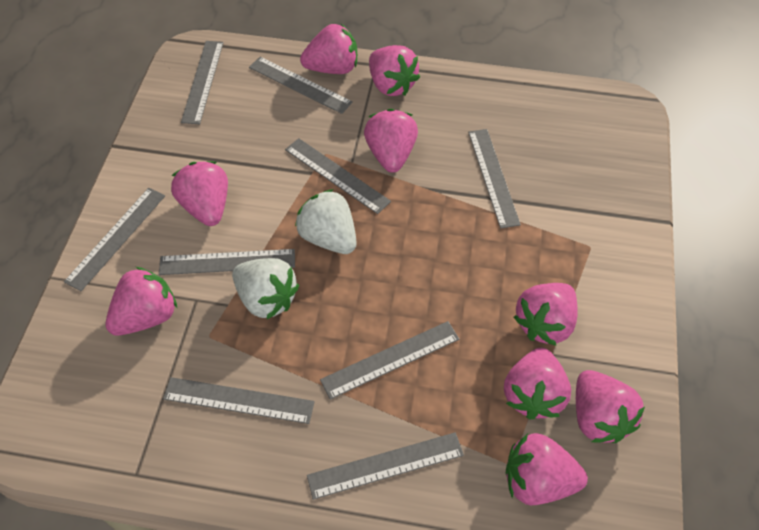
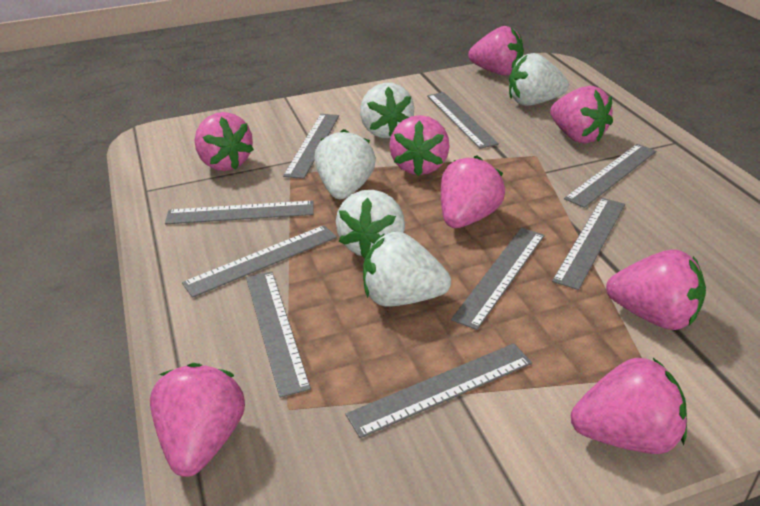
pink strawberry: 9 -> 8
white strawberry: 2 -> 5

